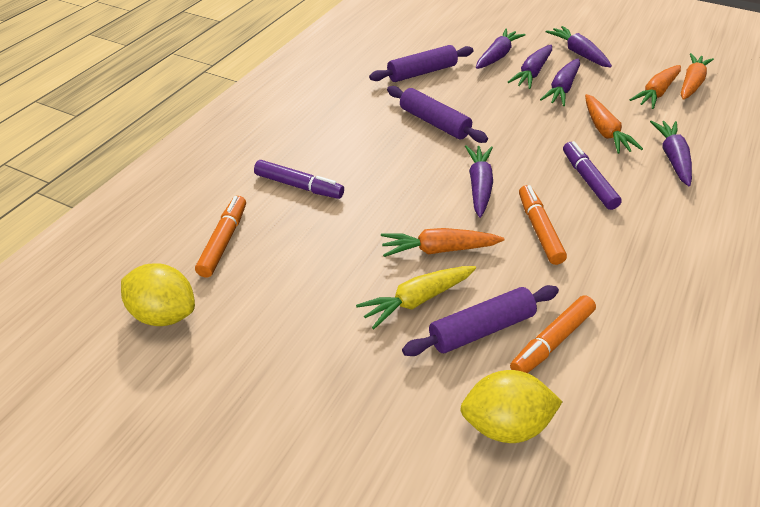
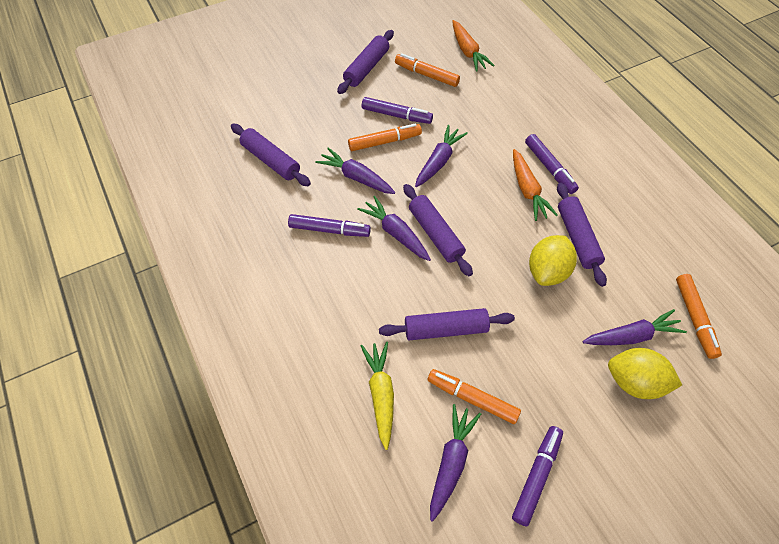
orange carrot: 4 -> 2
orange marker: 3 -> 4
purple carrot: 6 -> 5
purple marker: 2 -> 4
purple rolling pin: 3 -> 5

